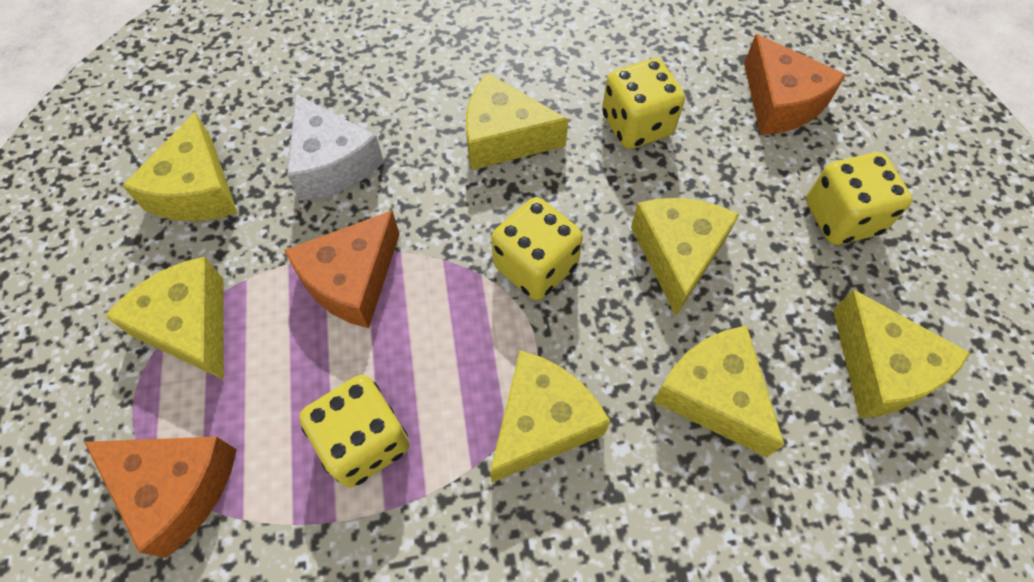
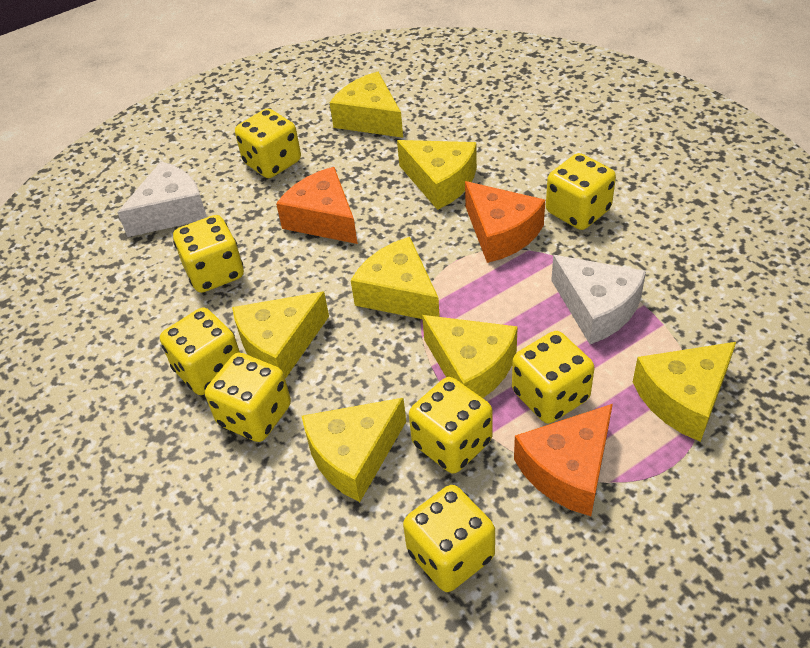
white cheese: 1 -> 2
yellow dice: 4 -> 8

